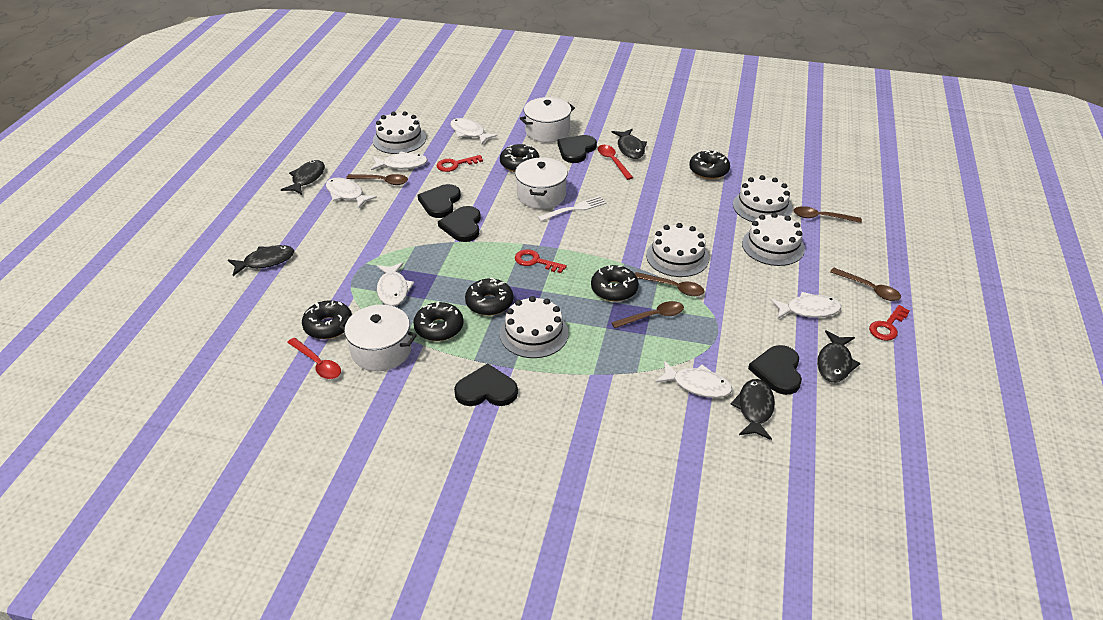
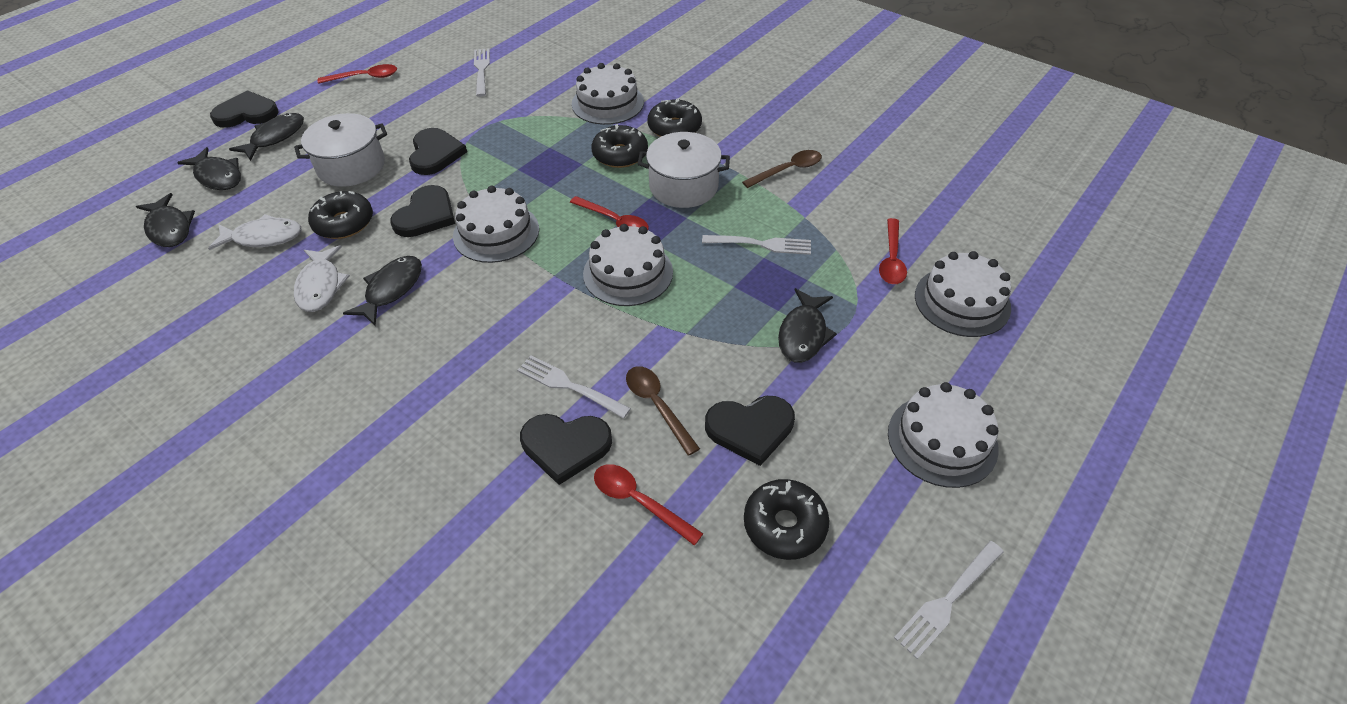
black donut: 6 -> 4
brown spoon: 5 -> 2
red key: 3 -> 0
red spoon: 2 -> 4
white fish: 6 -> 2
white fork: 1 -> 4
white pot: 3 -> 2

